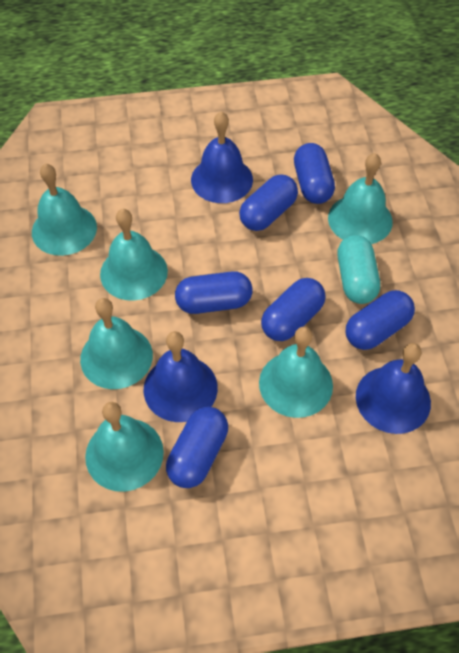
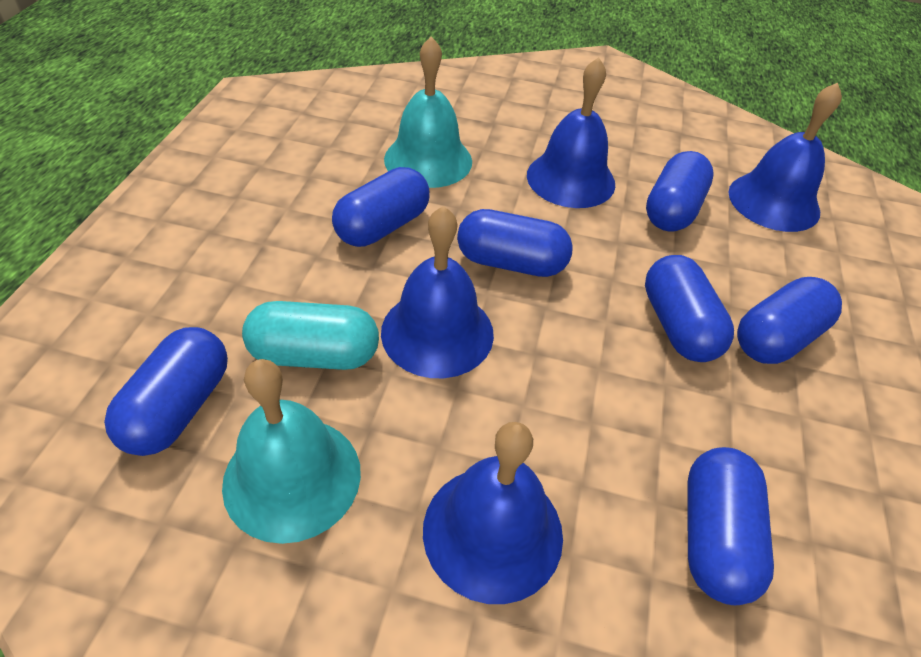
blue bell: 3 -> 4
blue capsule: 6 -> 7
turquoise bell: 6 -> 2

